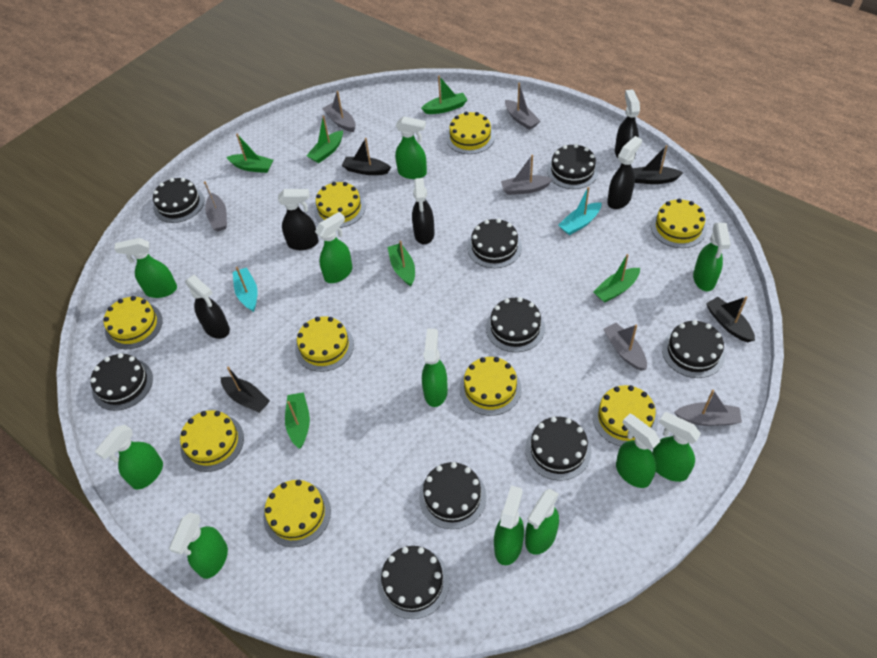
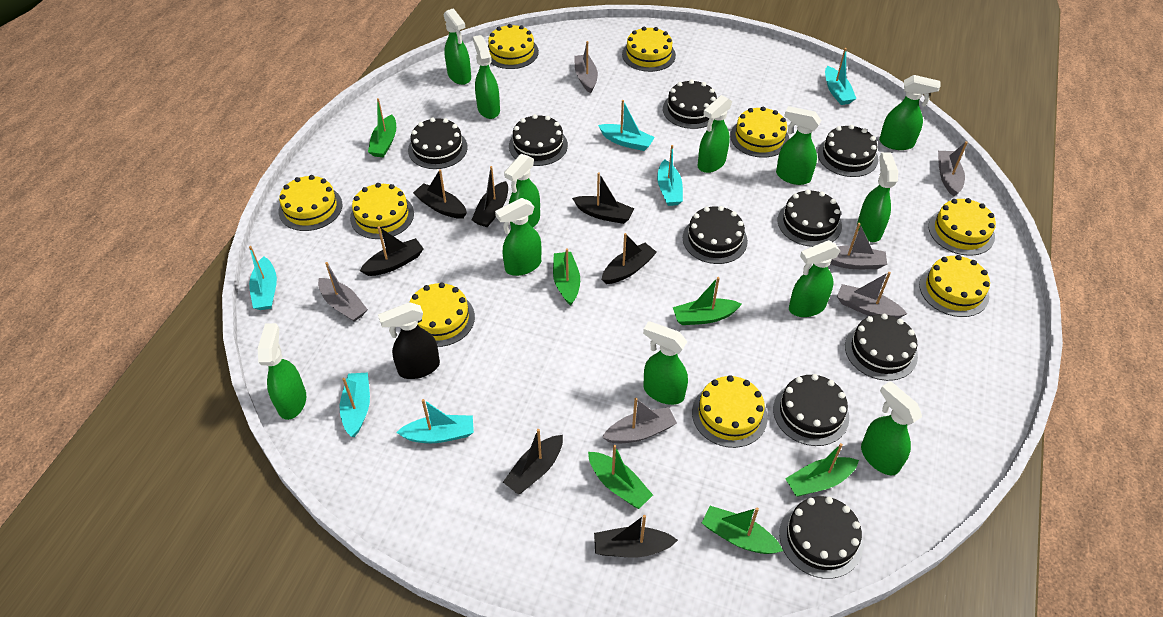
black boat: 4 -> 7
black spray bottle: 5 -> 1
green spray bottle: 11 -> 12
turquoise boat: 2 -> 6

